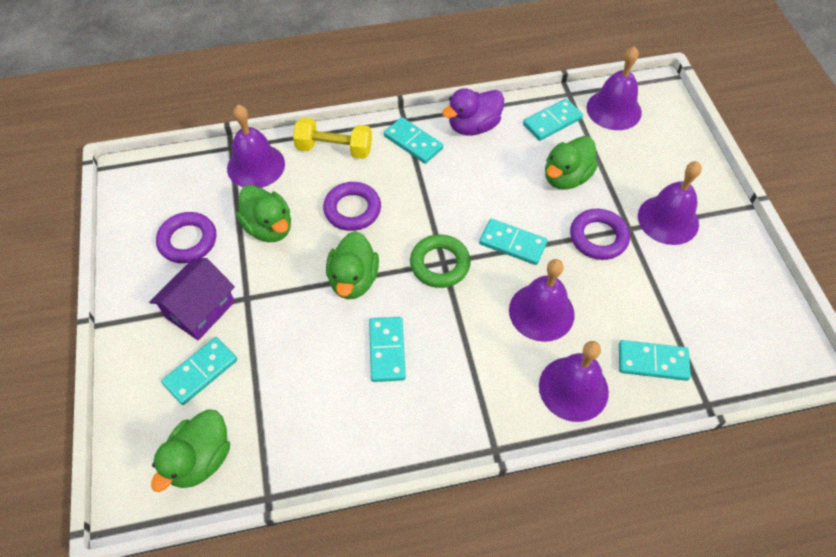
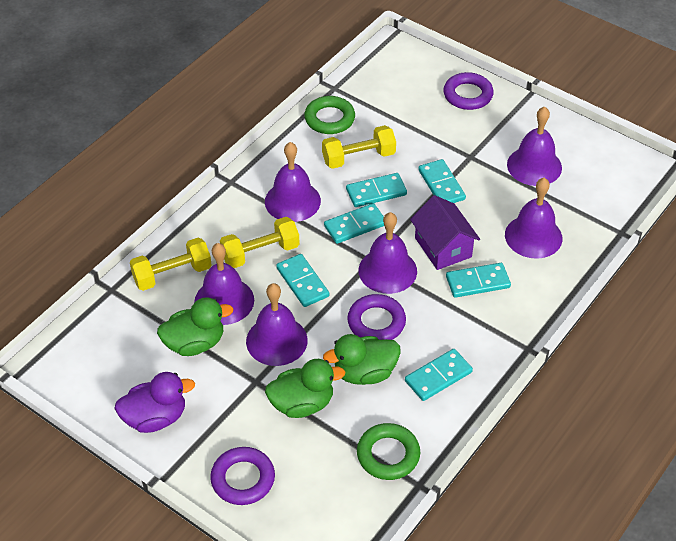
green duck: 4 -> 3
green ring: 1 -> 2
purple bell: 5 -> 6
yellow dumbbell: 1 -> 3

